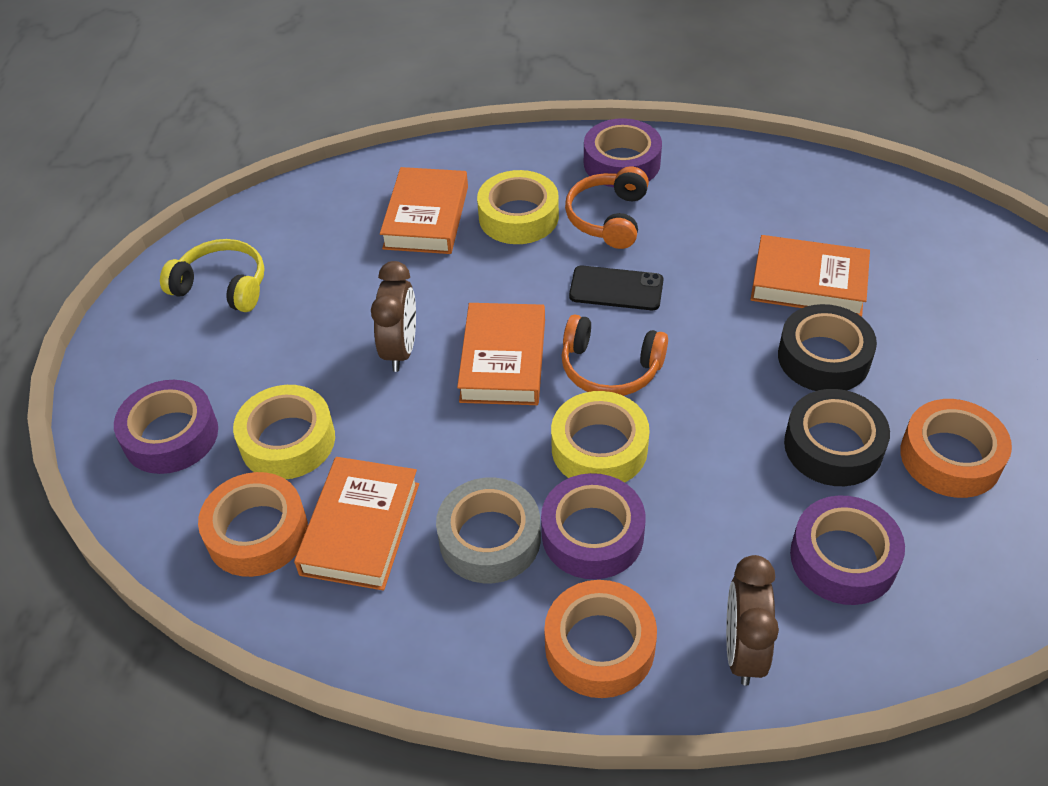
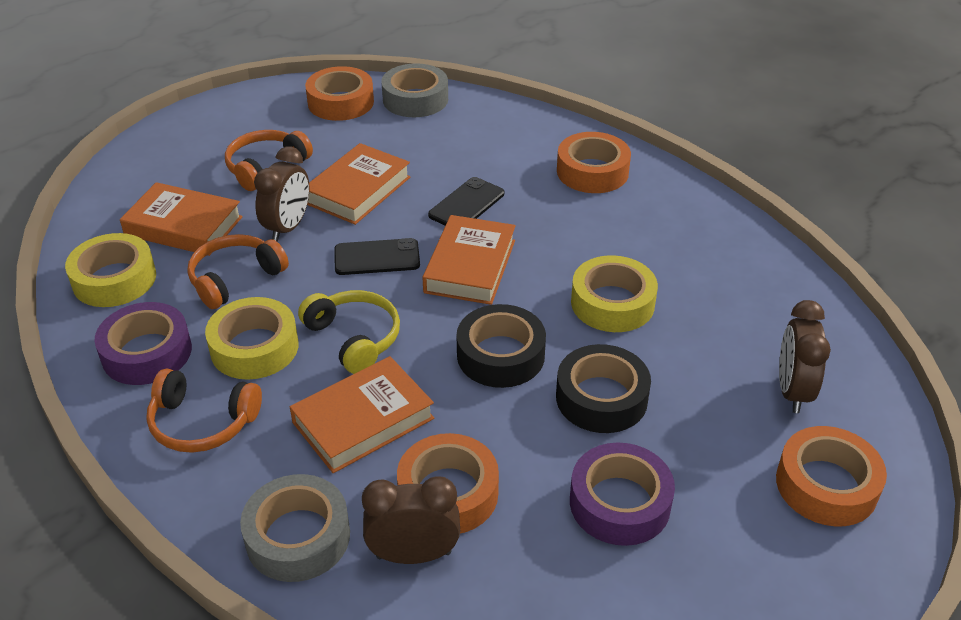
black phone: 1 -> 2
brown clock: 2 -> 3
grey tape: 1 -> 2
orange headphones: 2 -> 3
orange tape: 3 -> 4
purple tape: 4 -> 2

